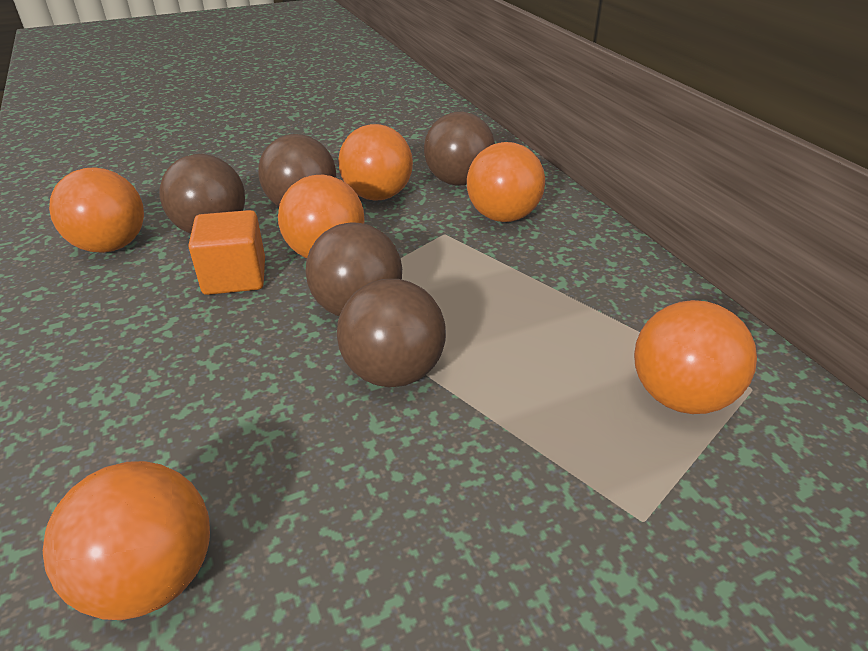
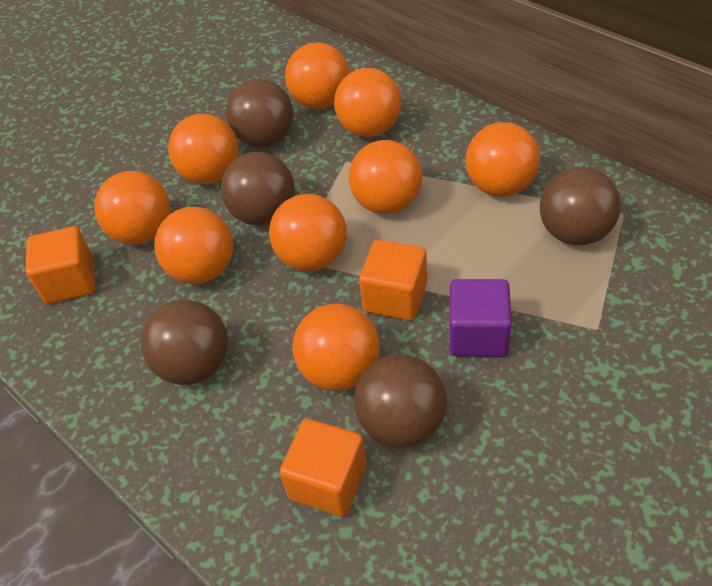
orange ball: 6 -> 9
orange cube: 1 -> 3
purple cube: 0 -> 1

